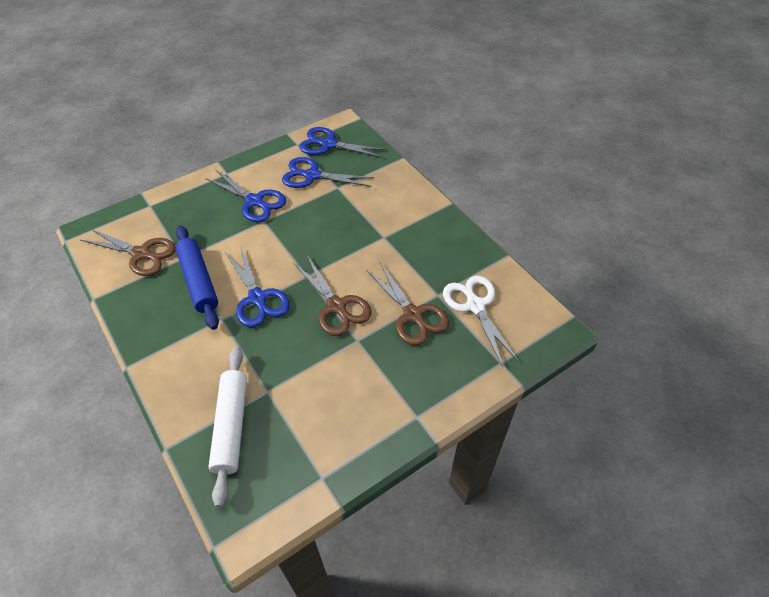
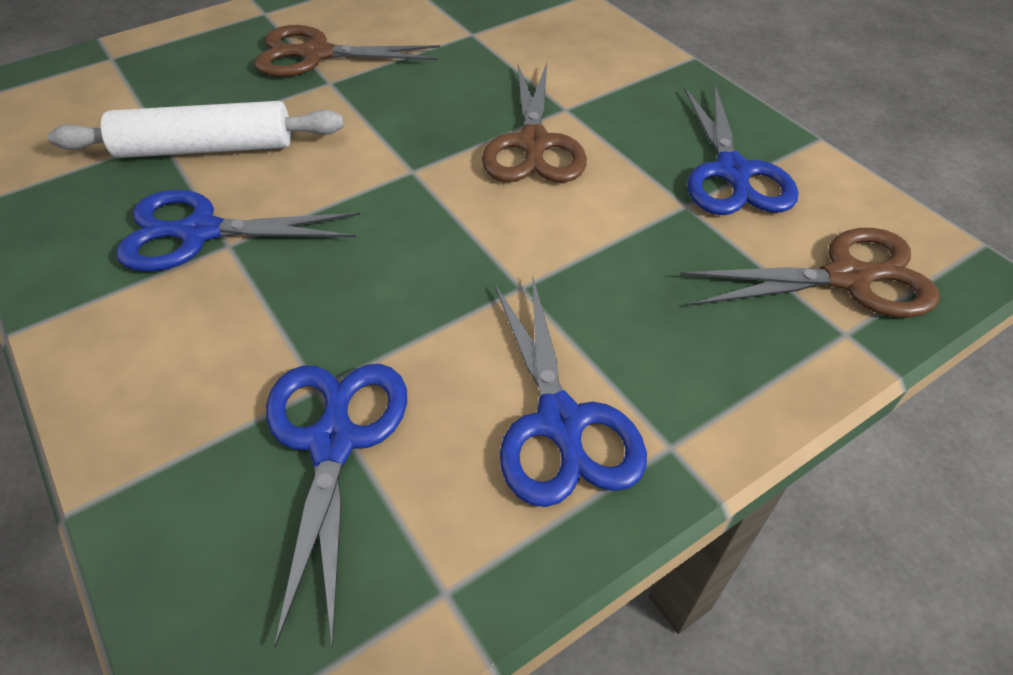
blue rolling pin: 1 -> 0
white scissors: 1 -> 0

